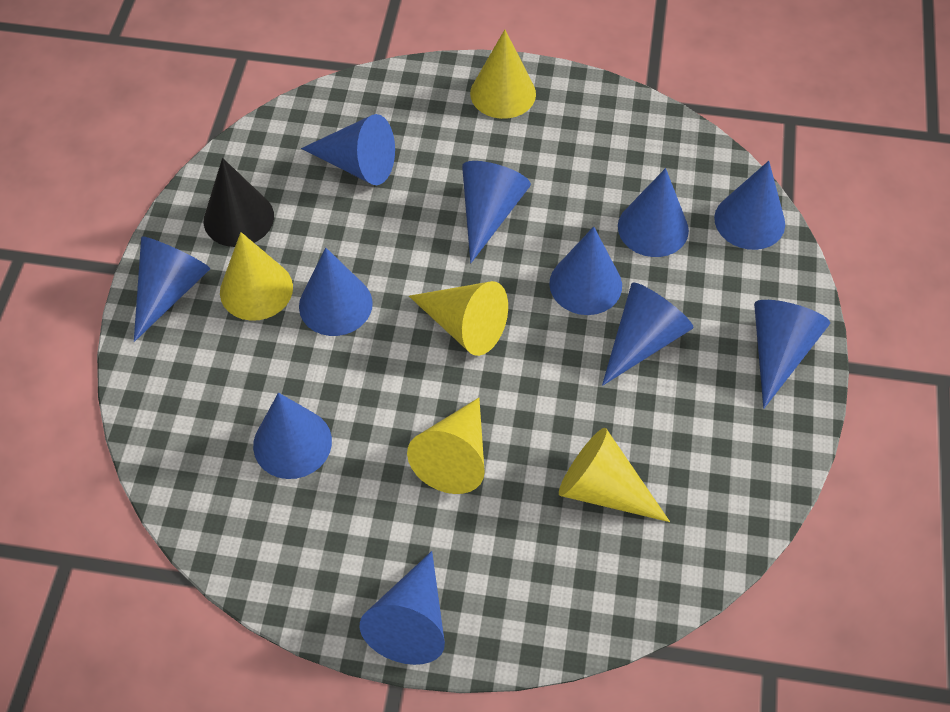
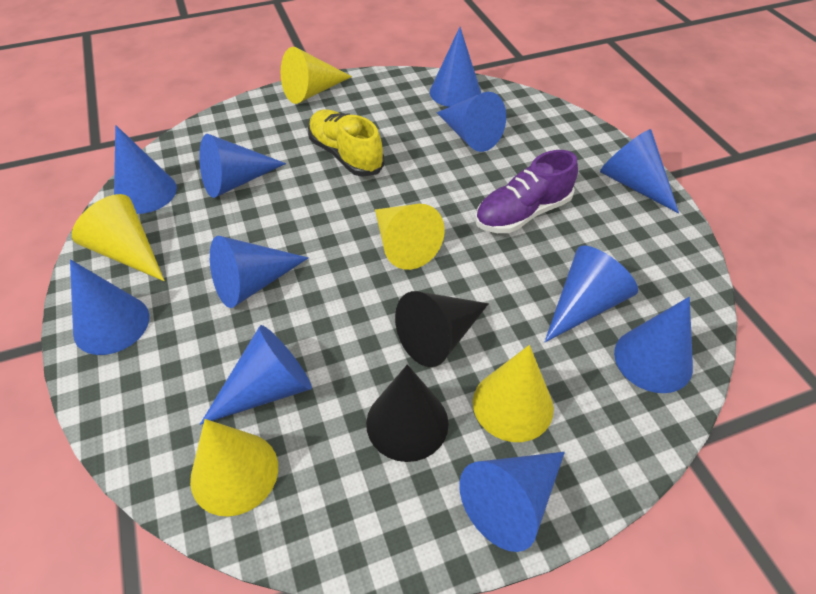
black cone: 1 -> 2
purple shoe: 0 -> 1
yellow shoe: 0 -> 1

